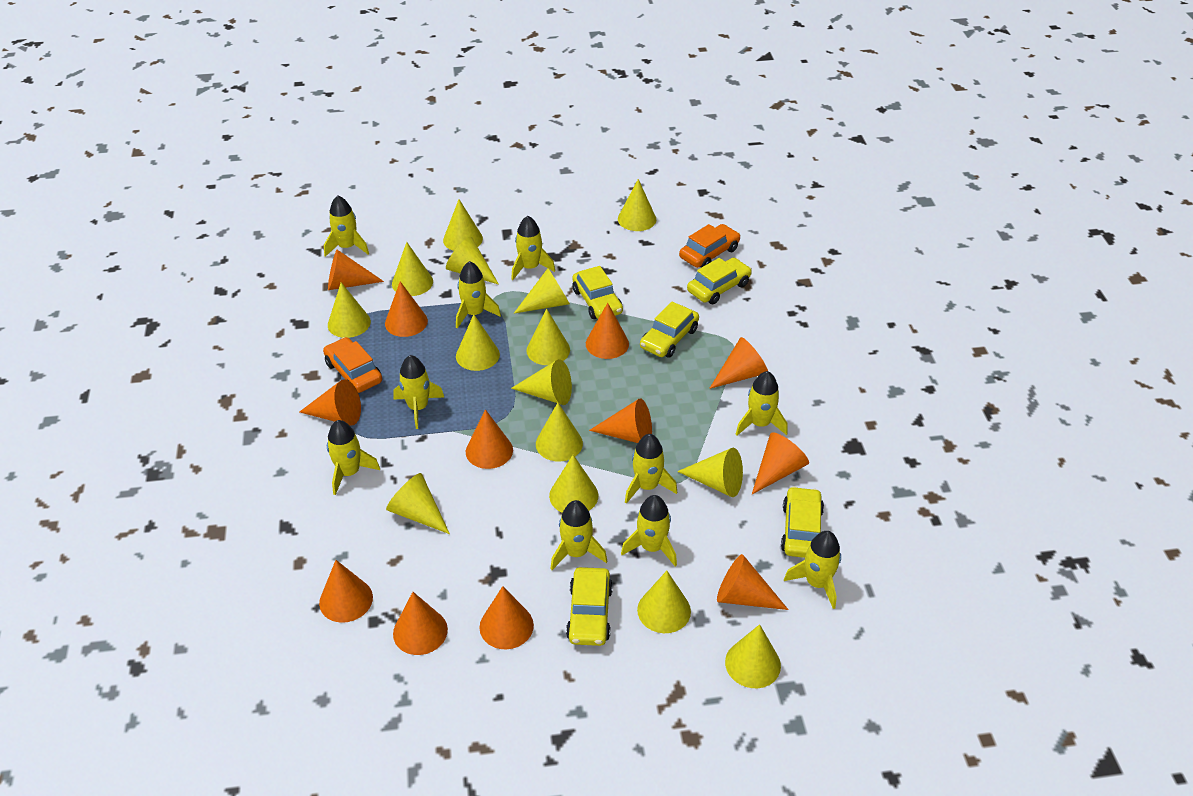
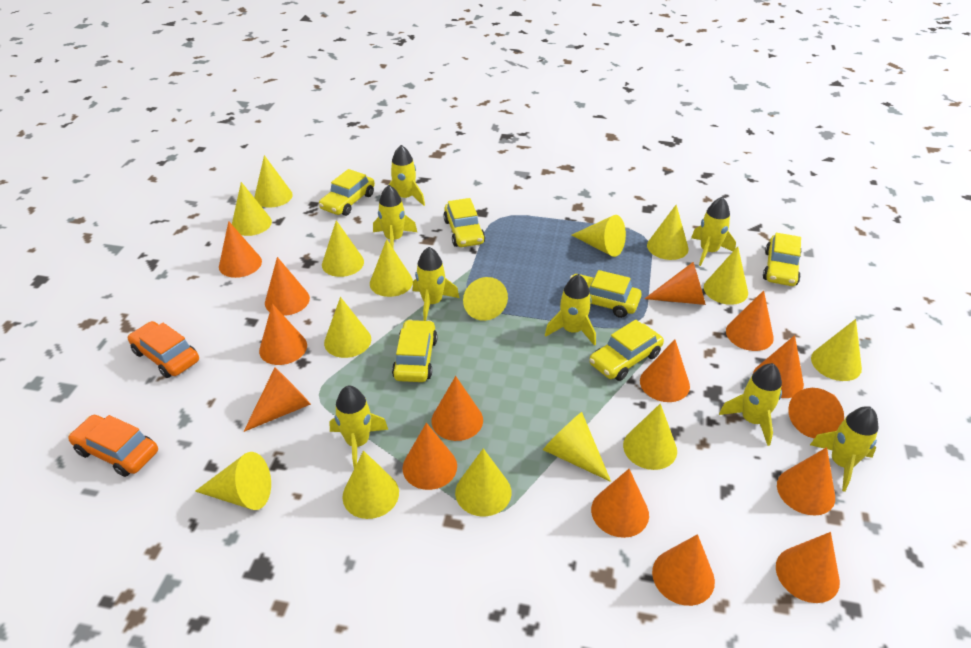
orange cone: 12 -> 15
yellow car: 5 -> 6
yellow rocket: 10 -> 8

